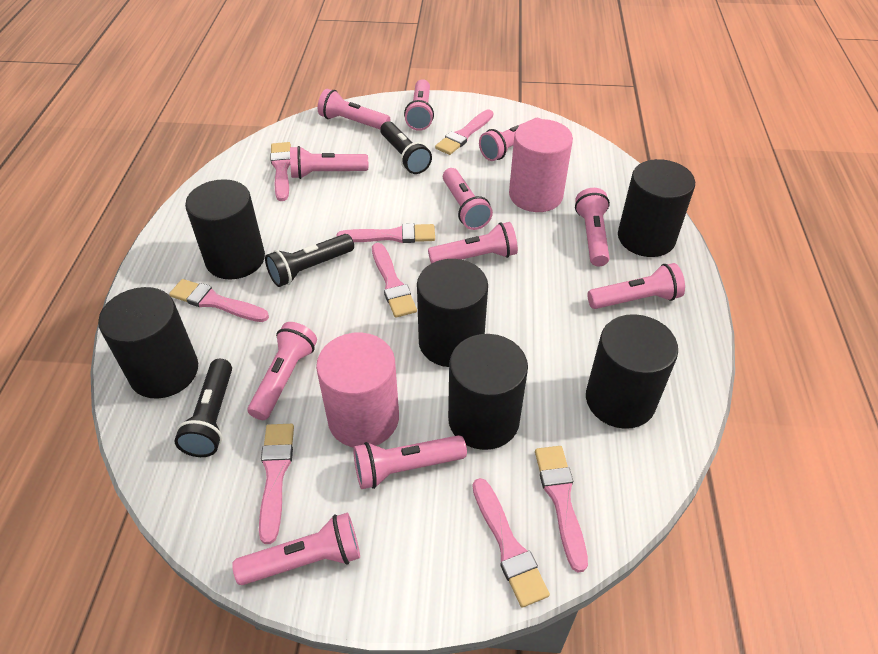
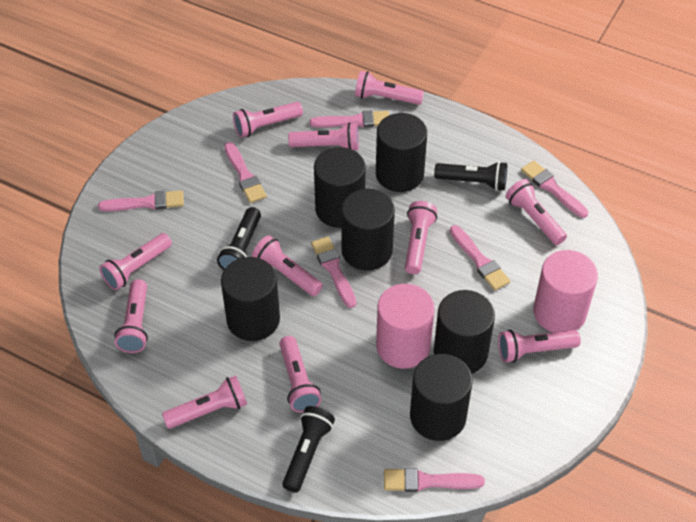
pink brush: 8 -> 7

